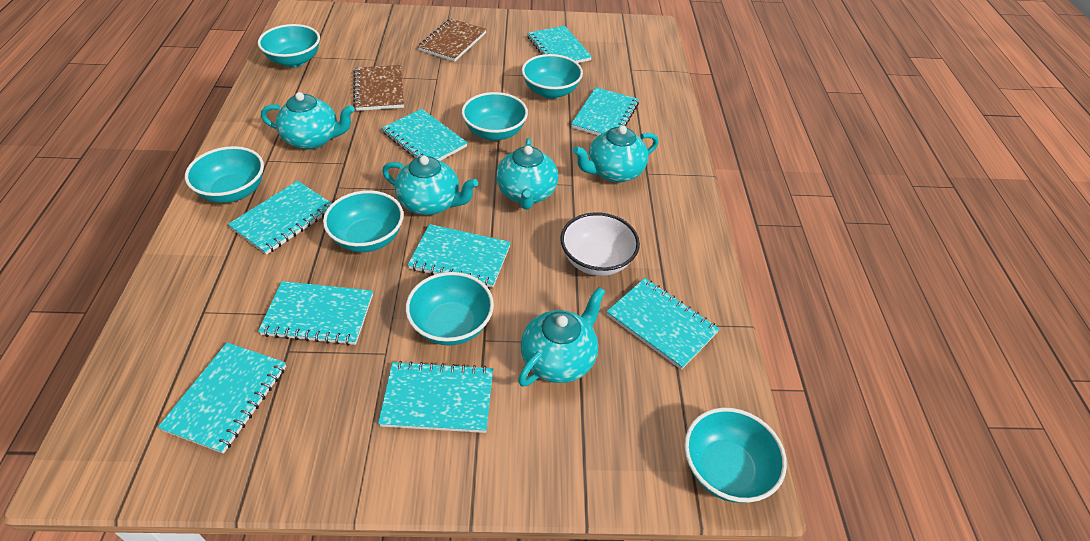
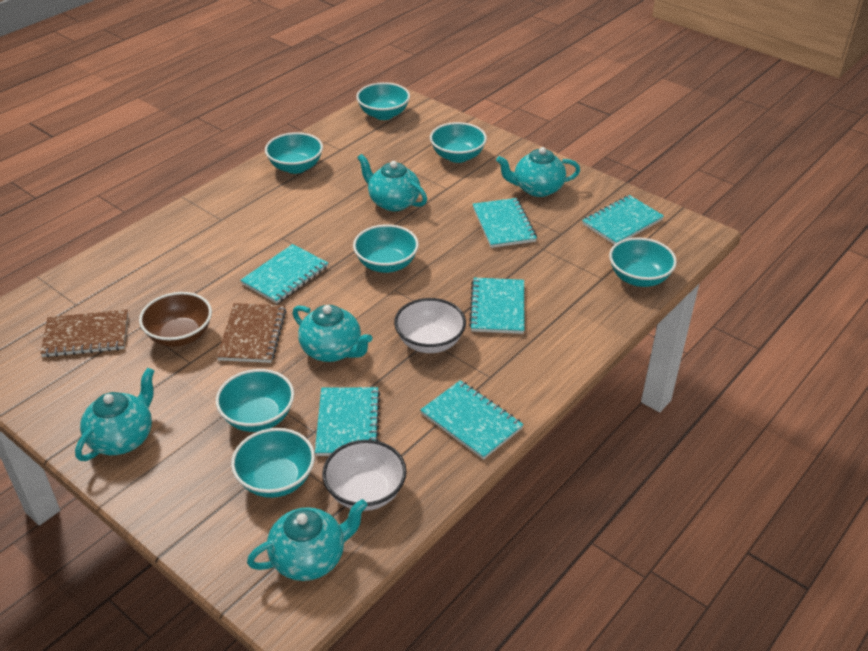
brown bowl: 0 -> 1
turquoise notebook: 9 -> 6
white bowl: 1 -> 2

